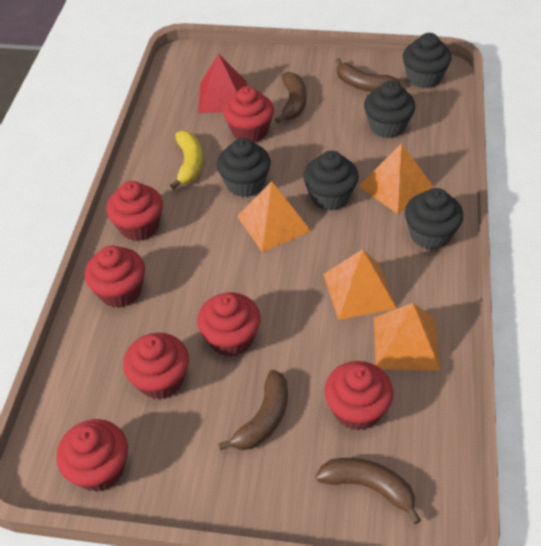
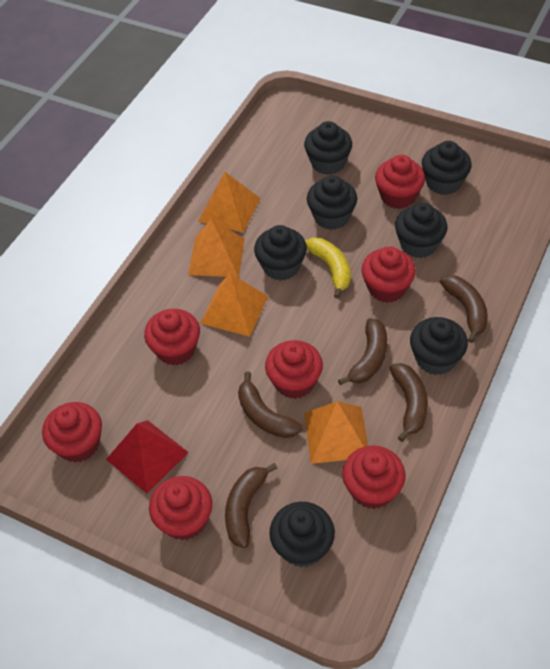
black cupcake: 5 -> 7
brown banana: 4 -> 5

